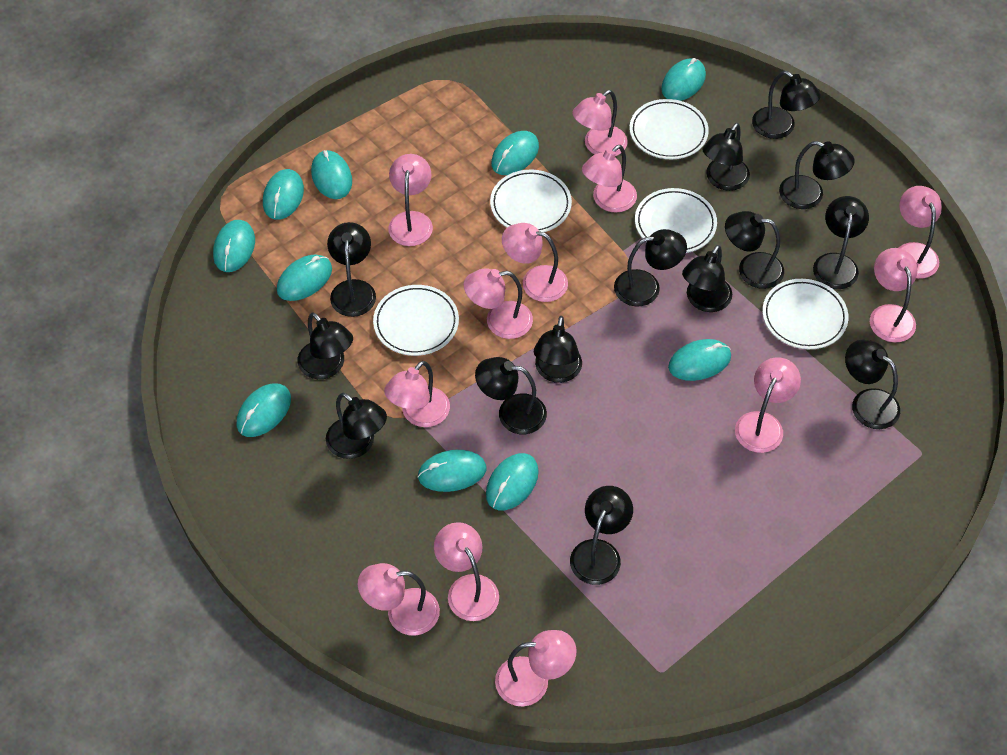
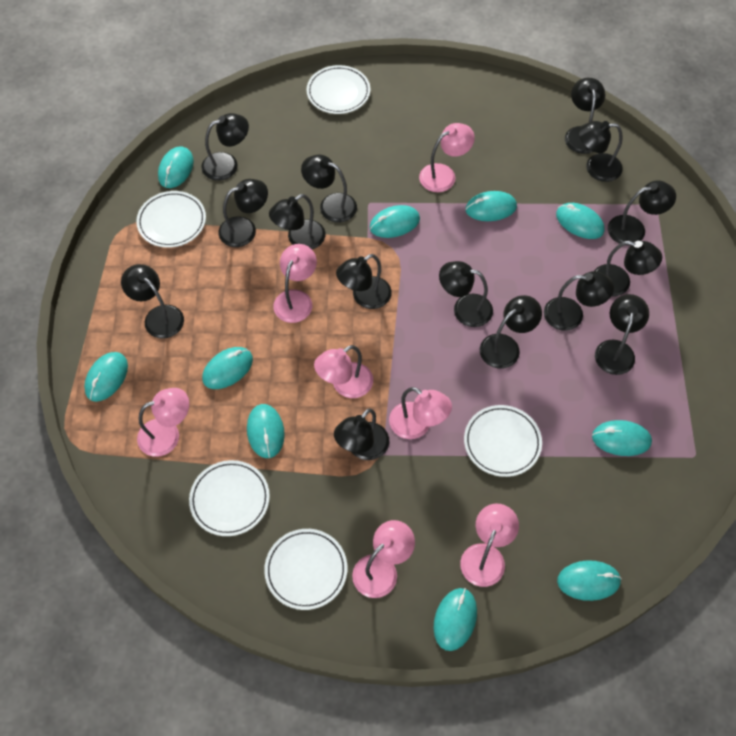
black lamp: 14 -> 15
pink lamp: 12 -> 7

